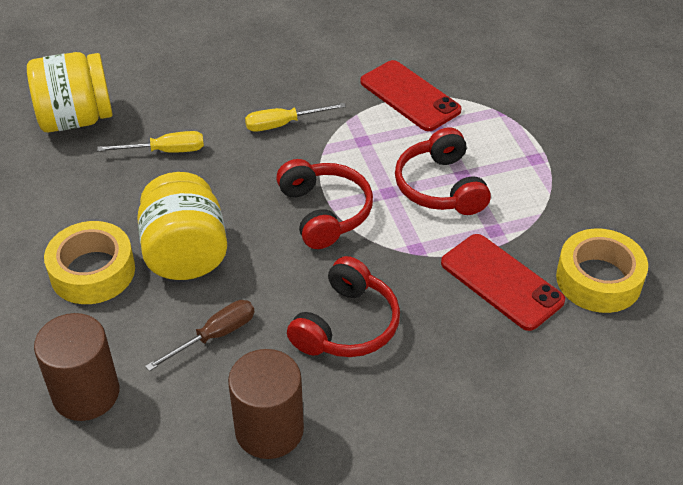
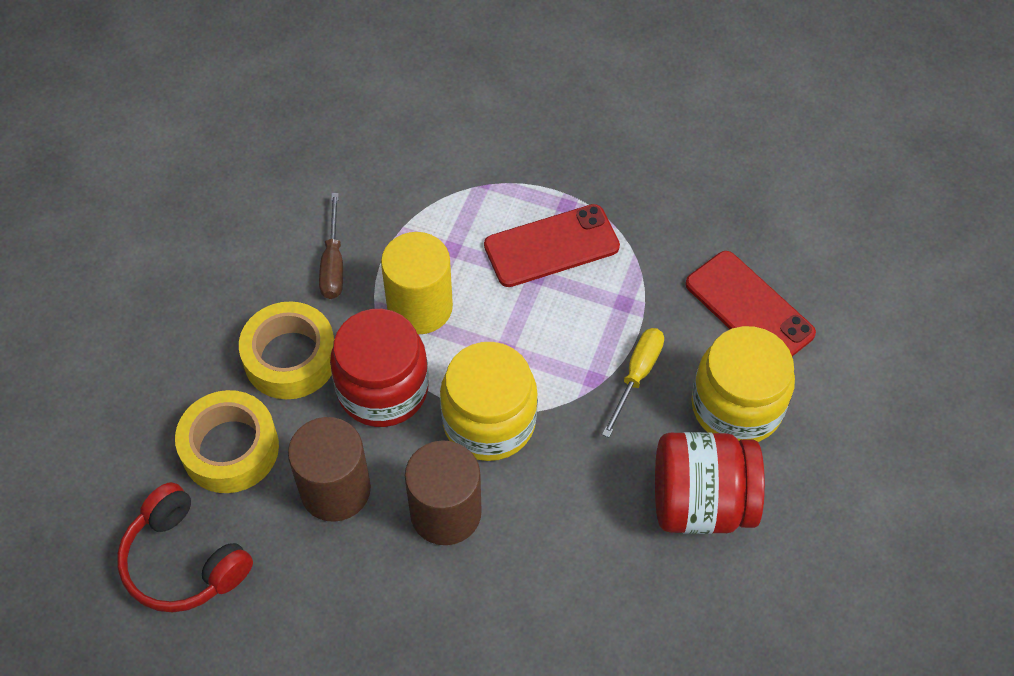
red headphones: 3 -> 1
red jar: 0 -> 2
yellow cylinder: 0 -> 1
yellow screwdriver: 2 -> 1

